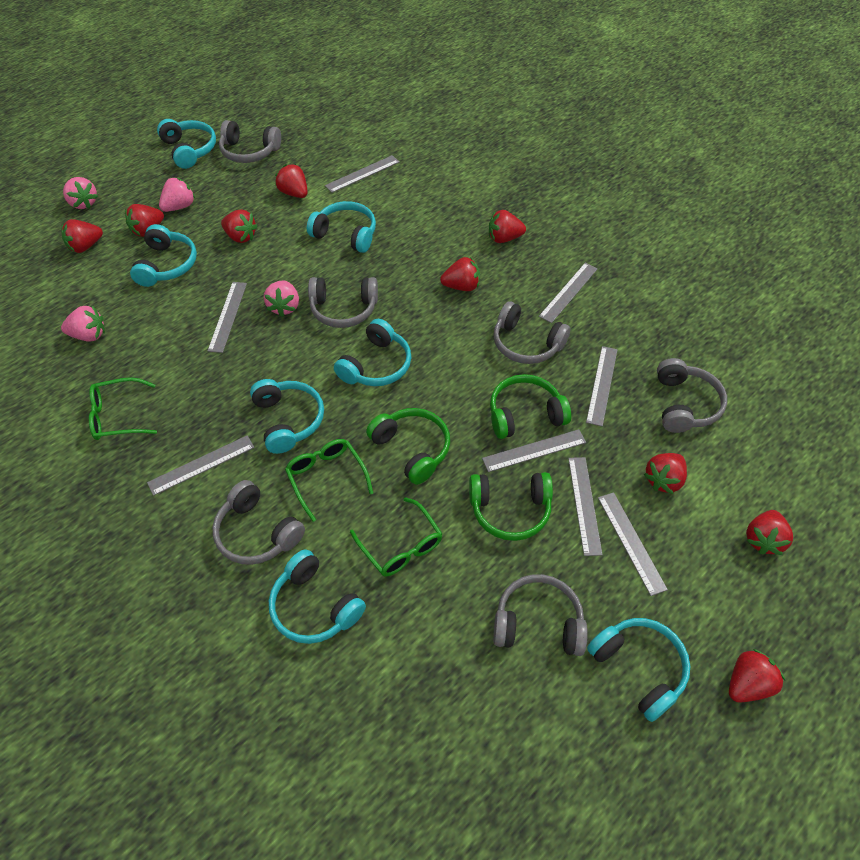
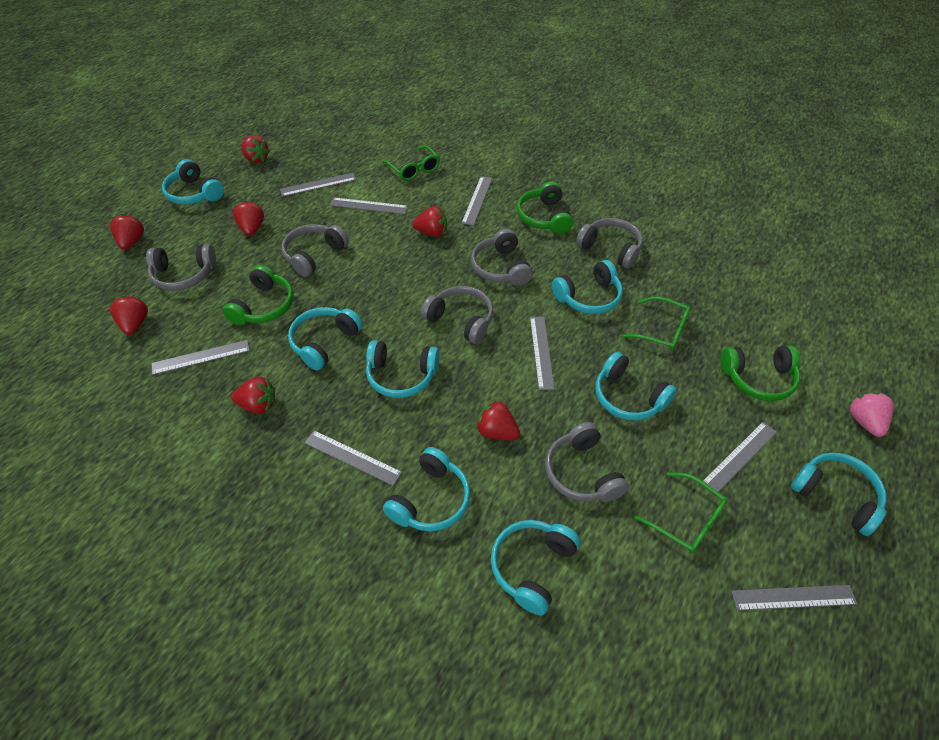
pink strawberry: 4 -> 1
red strawberry: 9 -> 7
turquoise headphones: 7 -> 8

